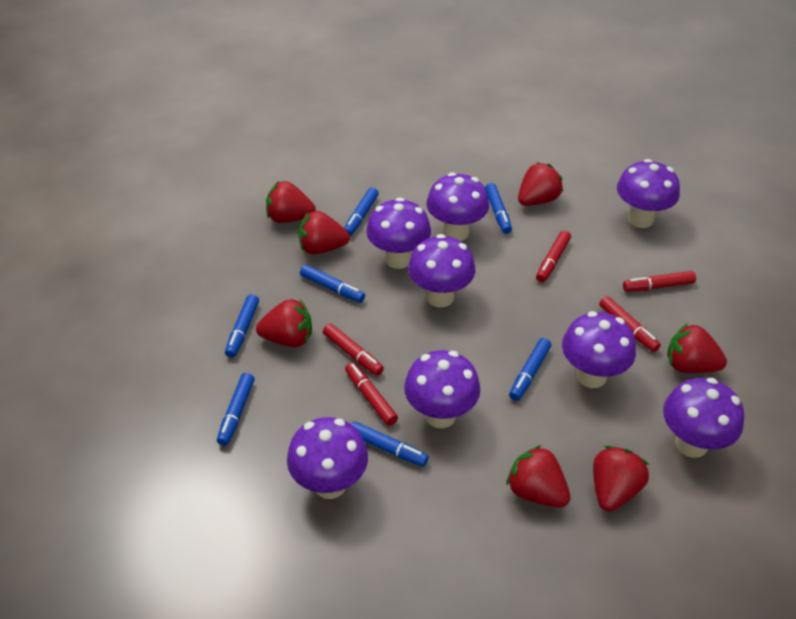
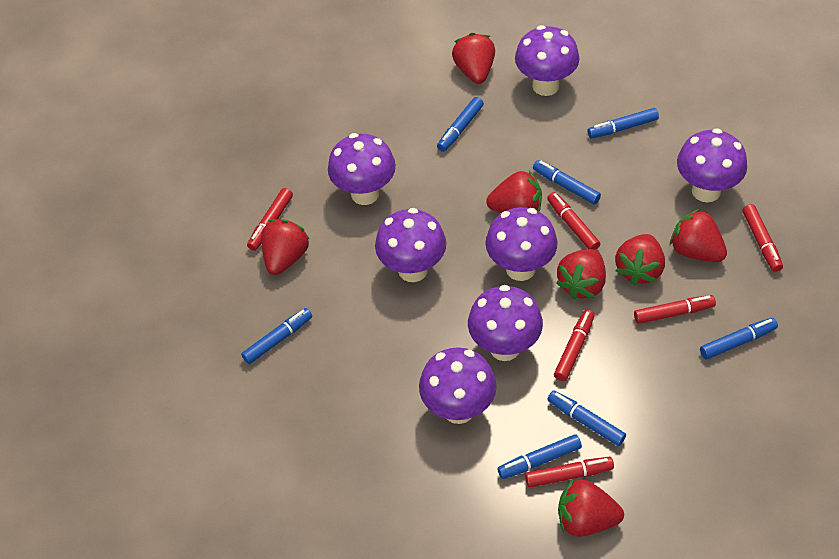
purple mushroom: 8 -> 7
red marker: 5 -> 6

